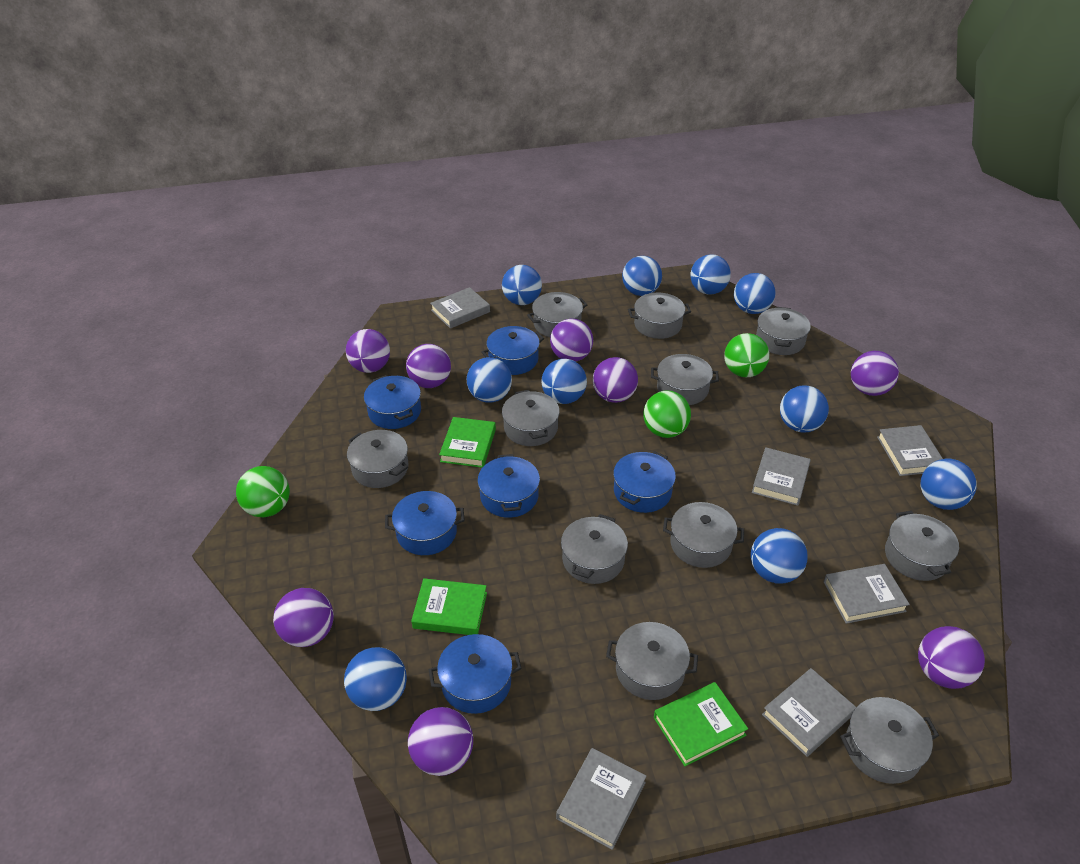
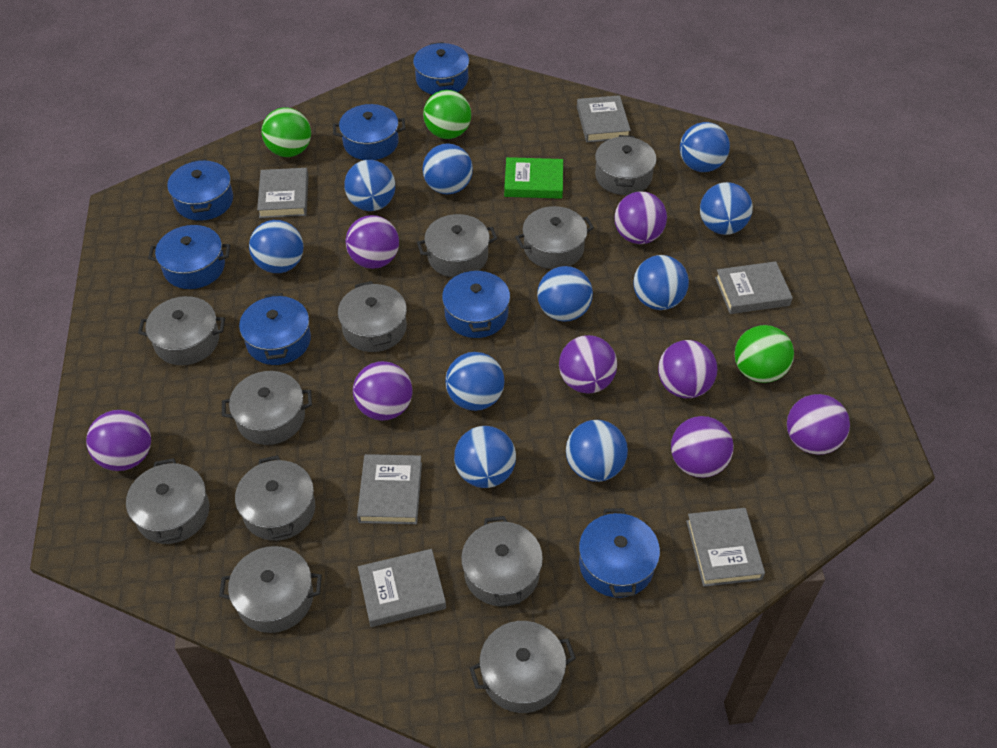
blue pot: 6 -> 7
green book: 3 -> 1

